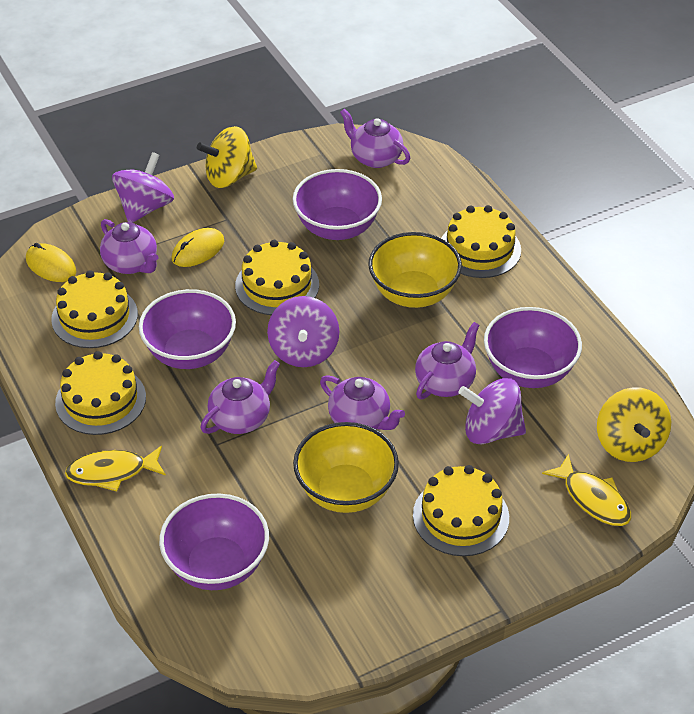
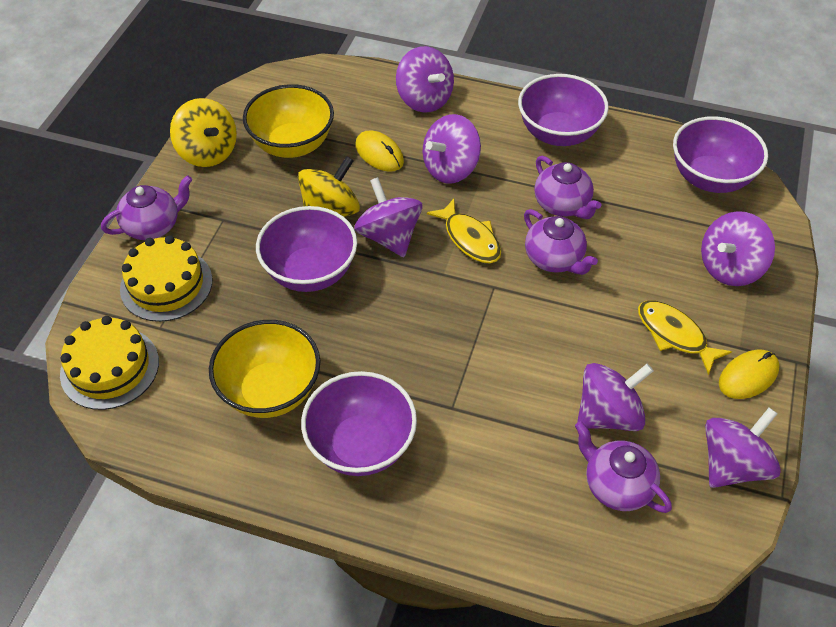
purple spinning top: 3 -> 6
purple teapot: 5 -> 4
yellow cake: 5 -> 2

